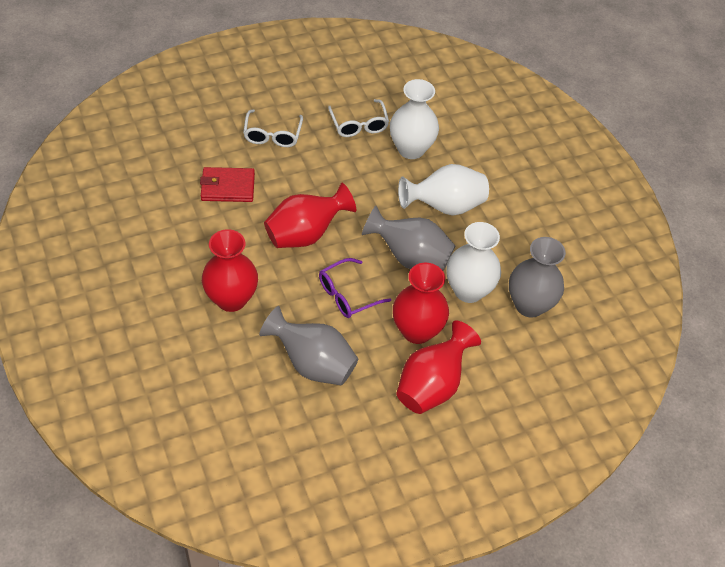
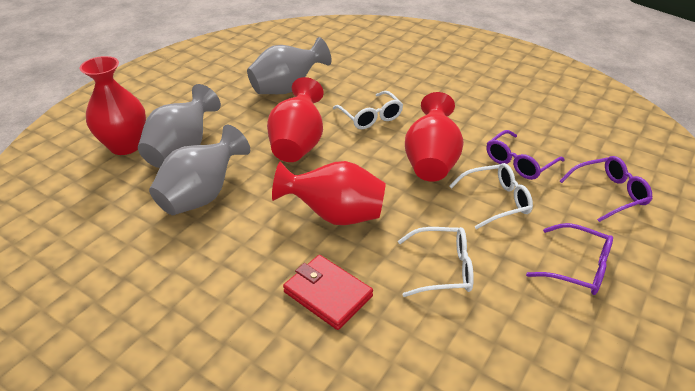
purple glasses: 1 -> 3
white glasses: 2 -> 3
white vase: 3 -> 0

